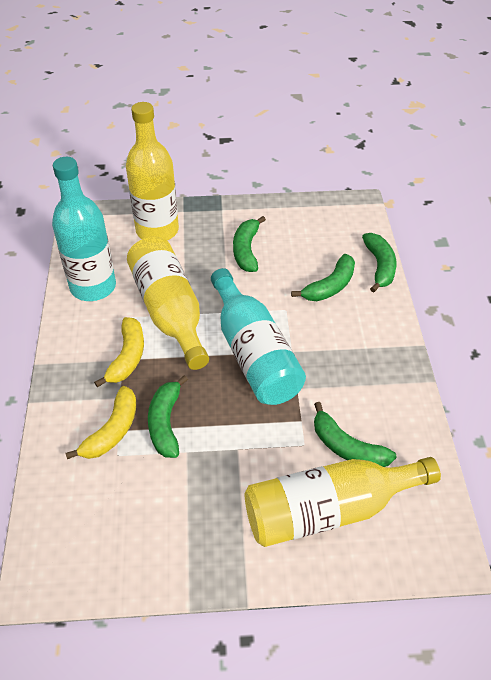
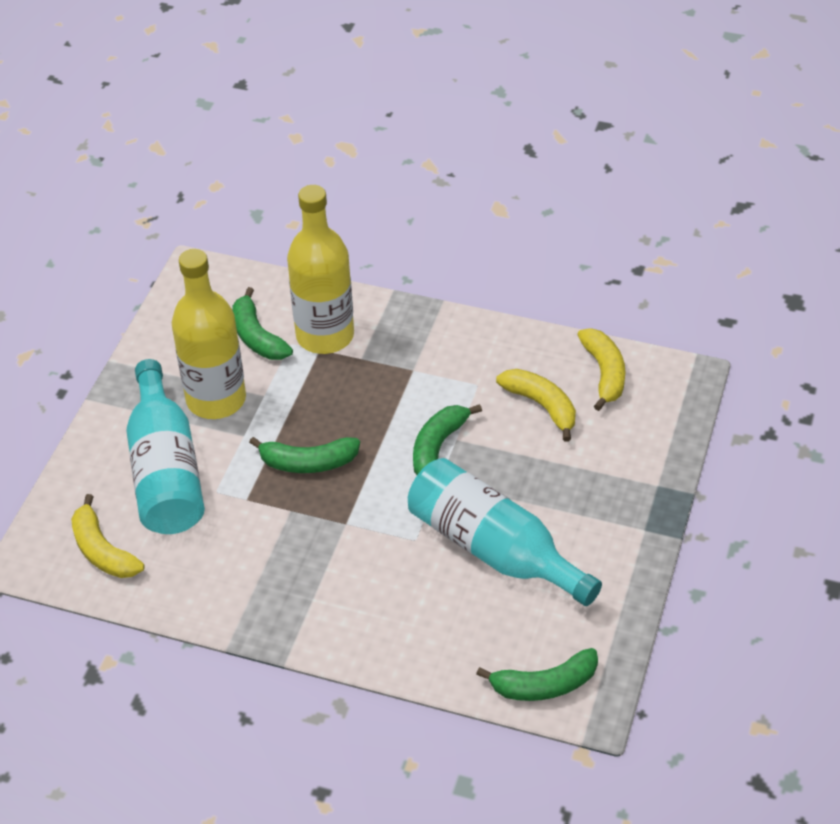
green banana: 5 -> 4
yellow banana: 2 -> 3
yellow bottle: 3 -> 2

